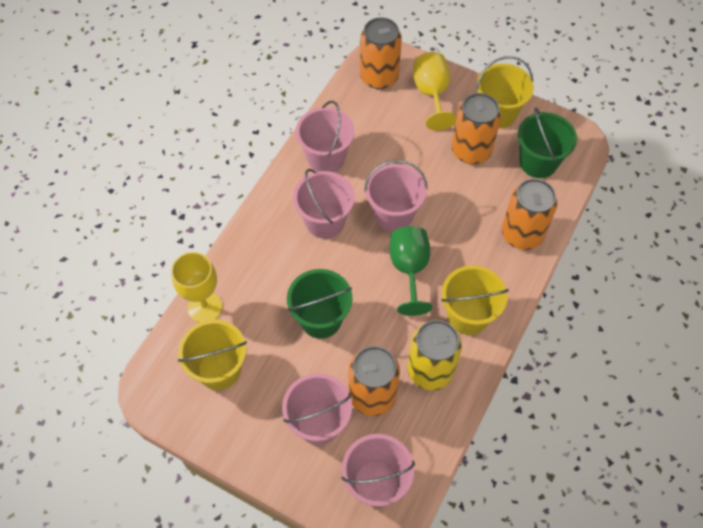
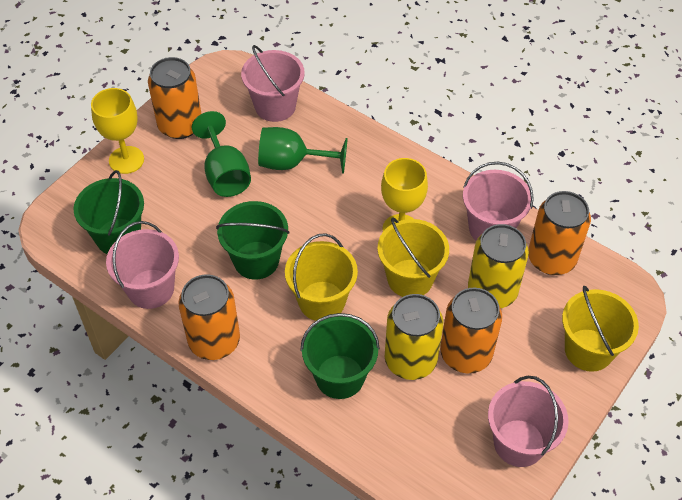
green bucket: 2 -> 3
green goblet: 1 -> 2
pink bucket: 5 -> 4
yellow can: 1 -> 2

